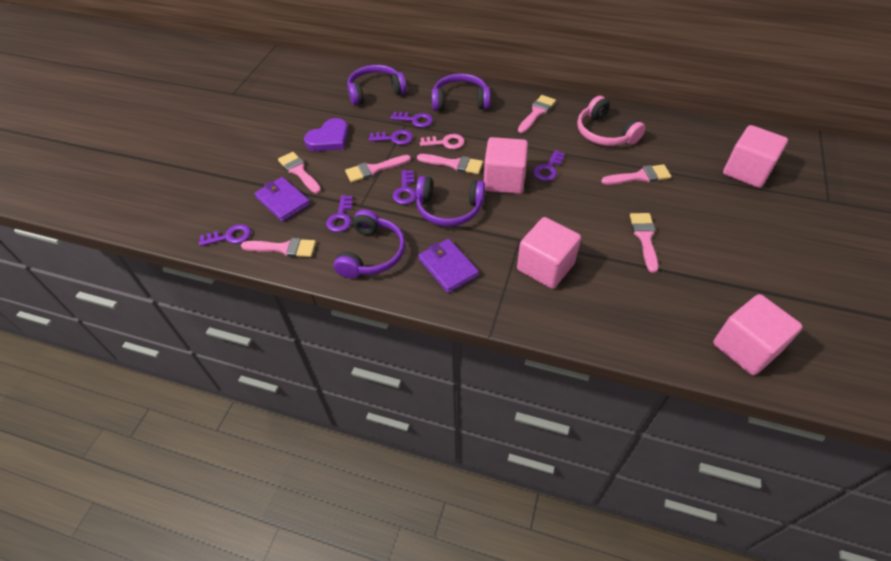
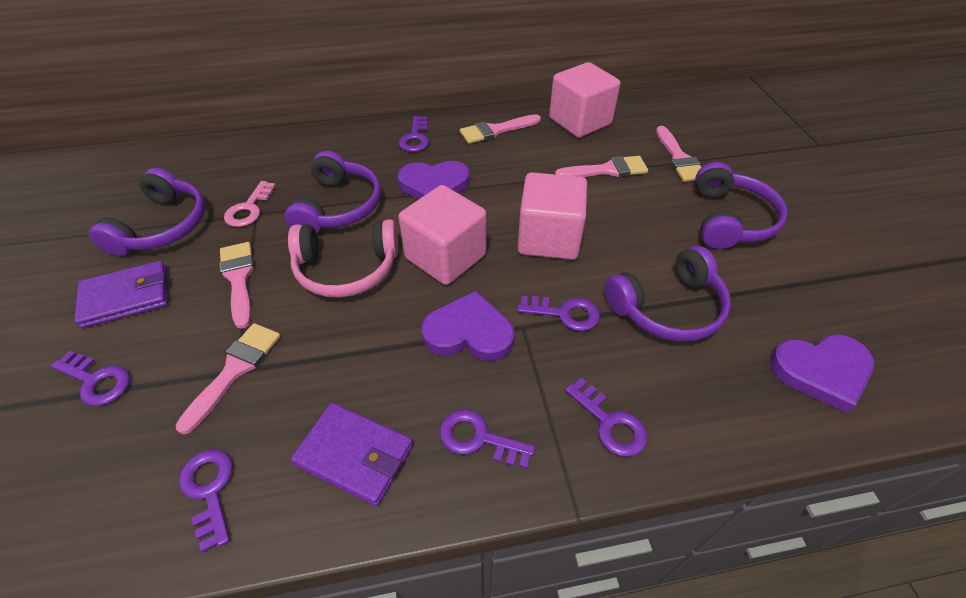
pink brush: 7 -> 5
pink cube: 4 -> 3
purple heart: 1 -> 3

